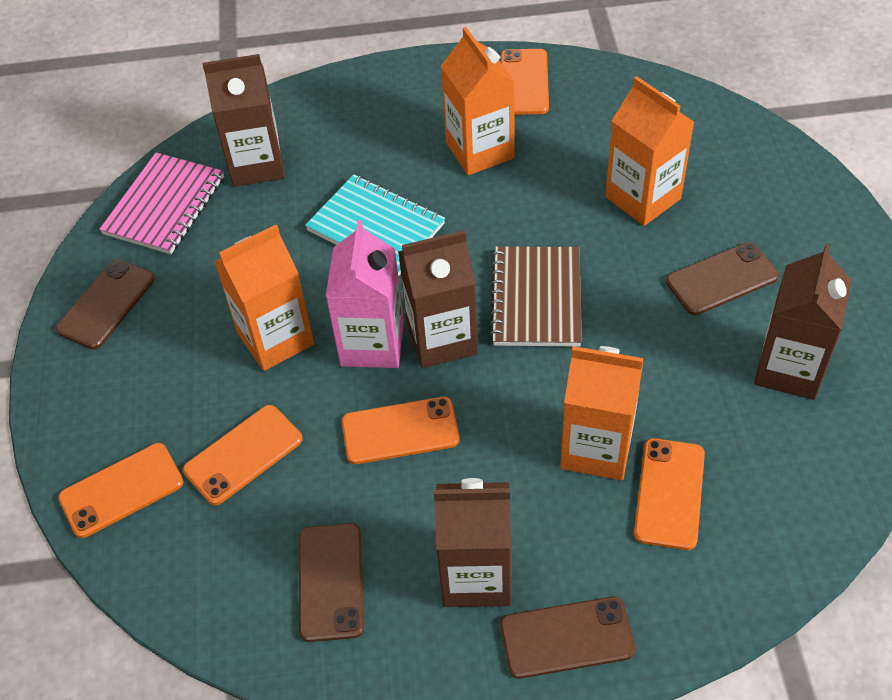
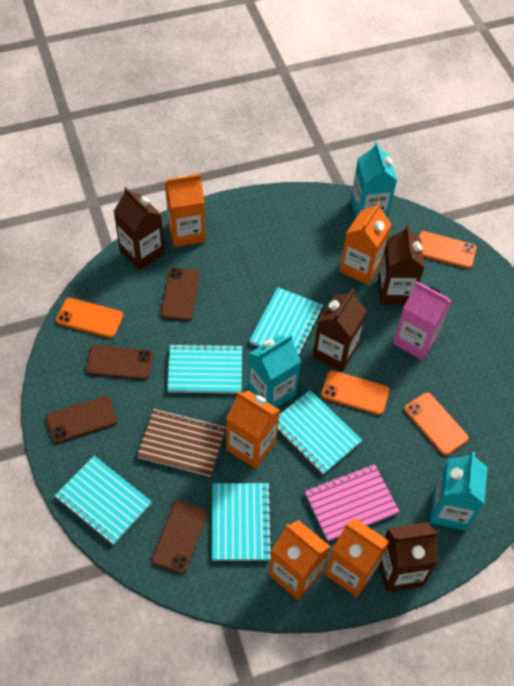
orange carton: 4 -> 5
orange phone: 5 -> 4
turquoise carton: 0 -> 3
turquoise notebook: 1 -> 5

